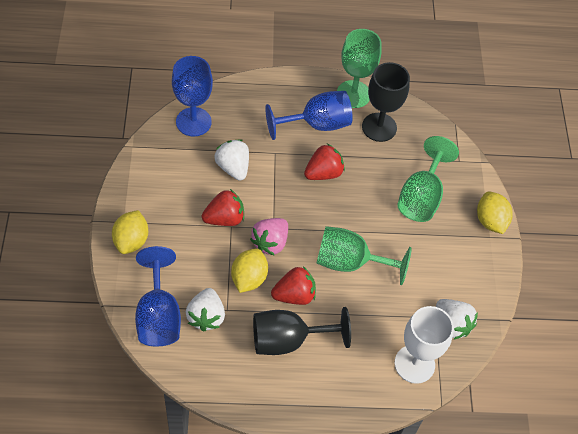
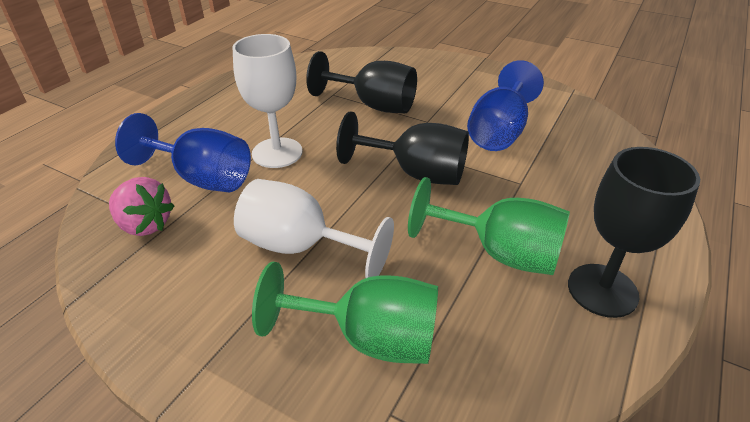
black goblet: 2 -> 3
blue goblet: 3 -> 2
green goblet: 3 -> 2
red strawberry: 3 -> 0
white goblet: 1 -> 2
white strawberry: 3 -> 0
yellow lemon: 3 -> 0

